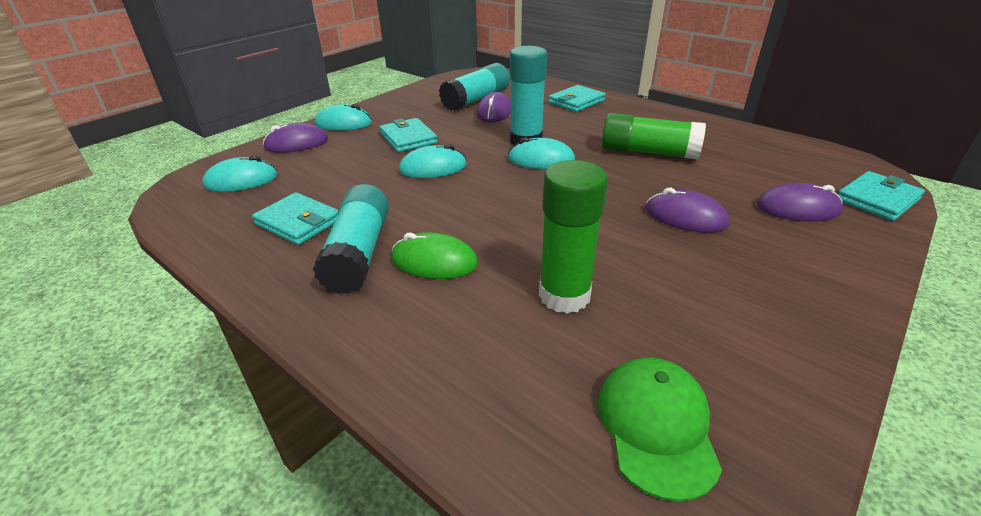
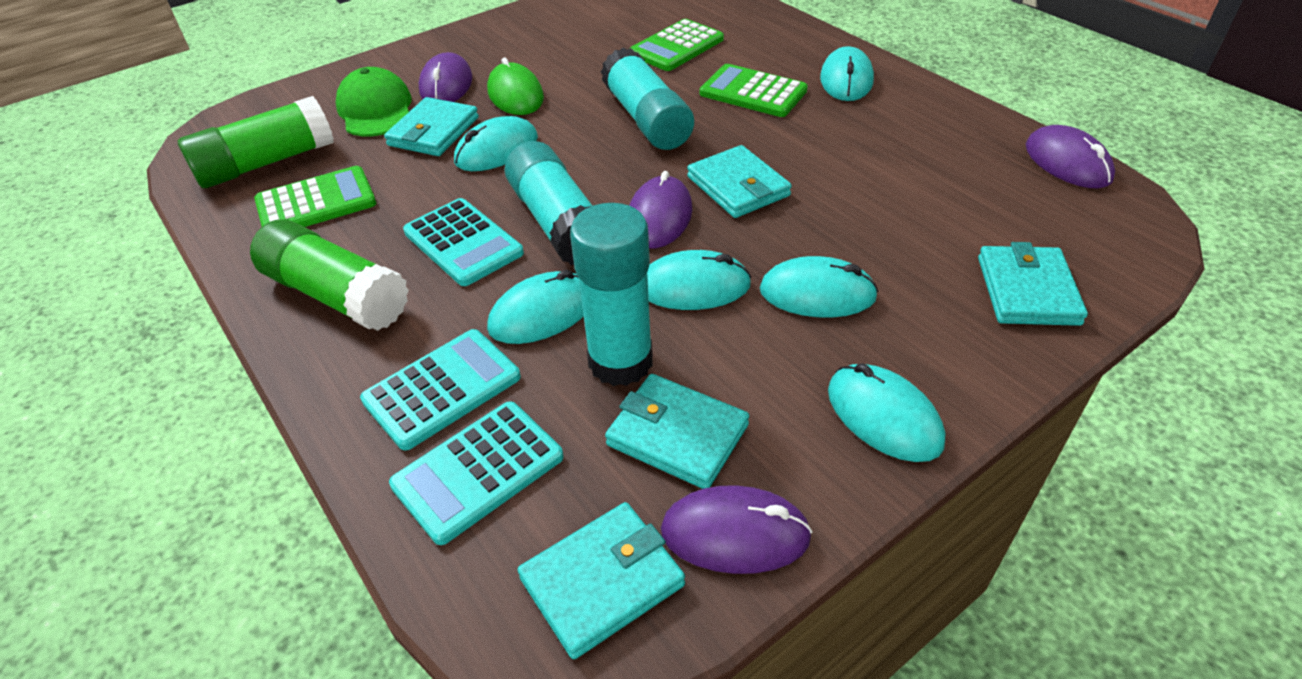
green calculator: 0 -> 3
turquoise calculator: 0 -> 3
turquoise mouse: 4 -> 6
turquoise wallet: 4 -> 5

